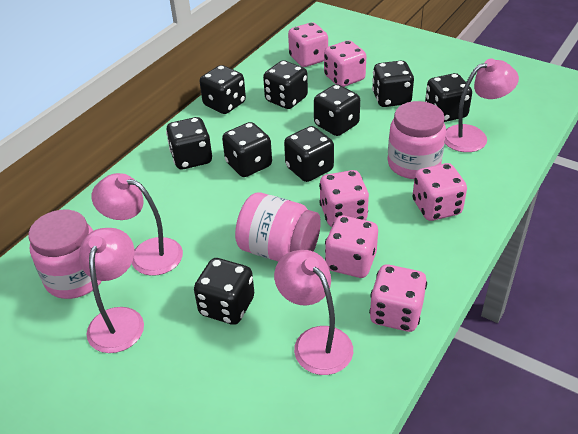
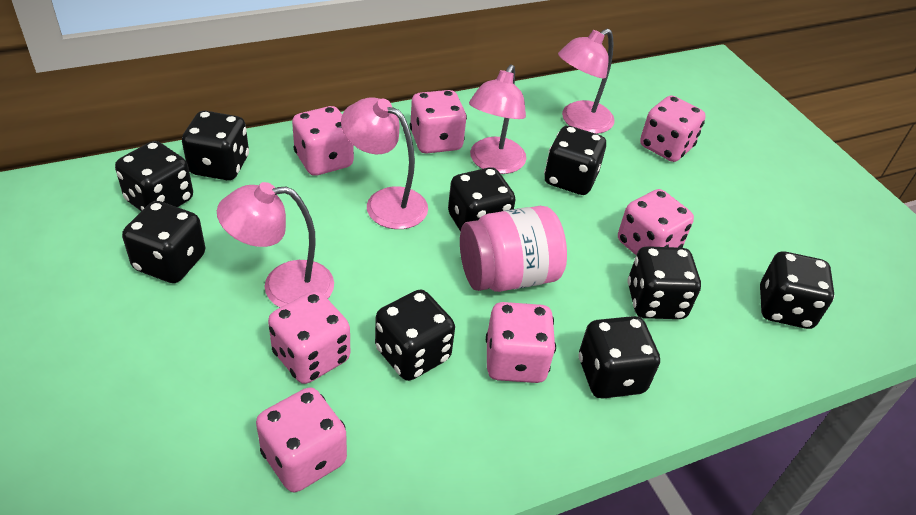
pink dice: 6 -> 7
pink jar: 3 -> 1

